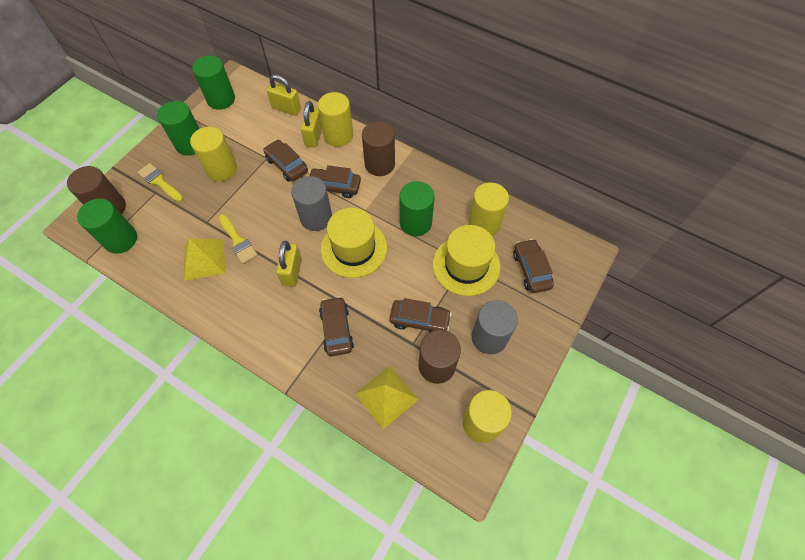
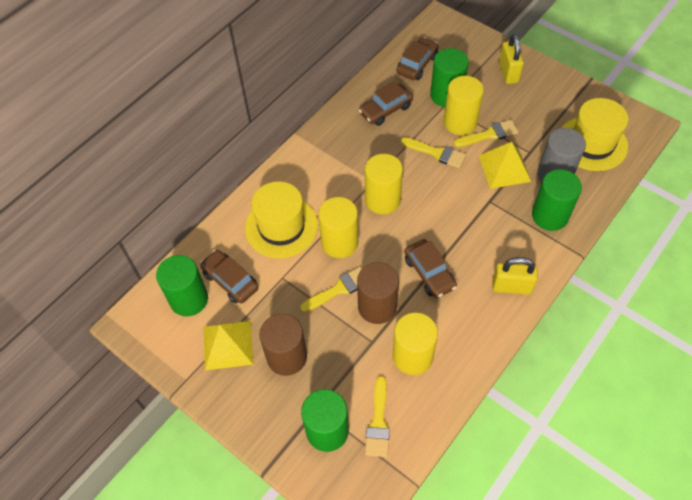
brown car: 5 -> 4
brown cylinder: 3 -> 2
grey cylinder: 2 -> 1
yellow brush: 2 -> 4
yellow padlock: 3 -> 2

